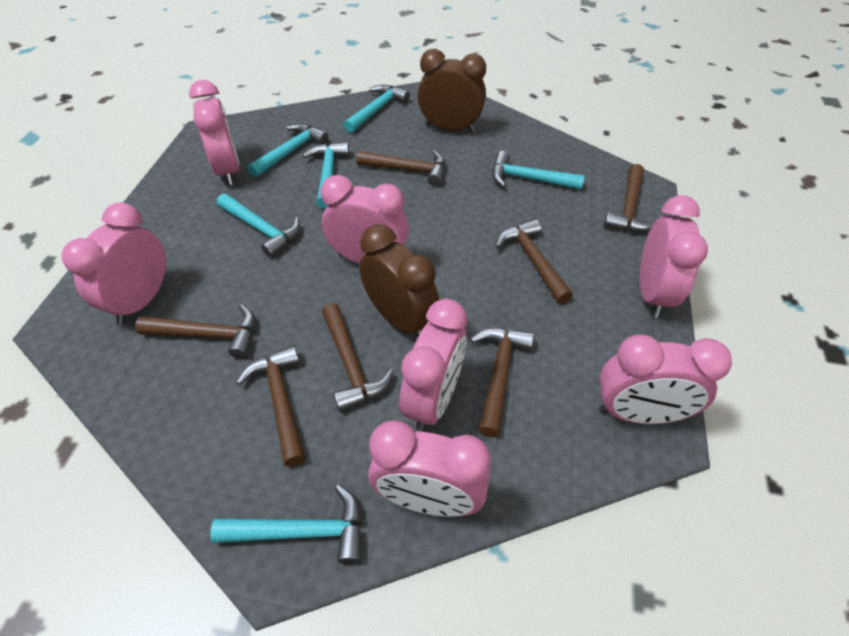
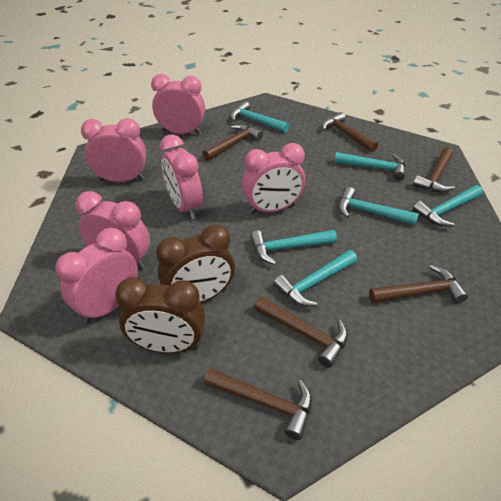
brown hammer: 7 -> 6
pink clock: 7 -> 6

